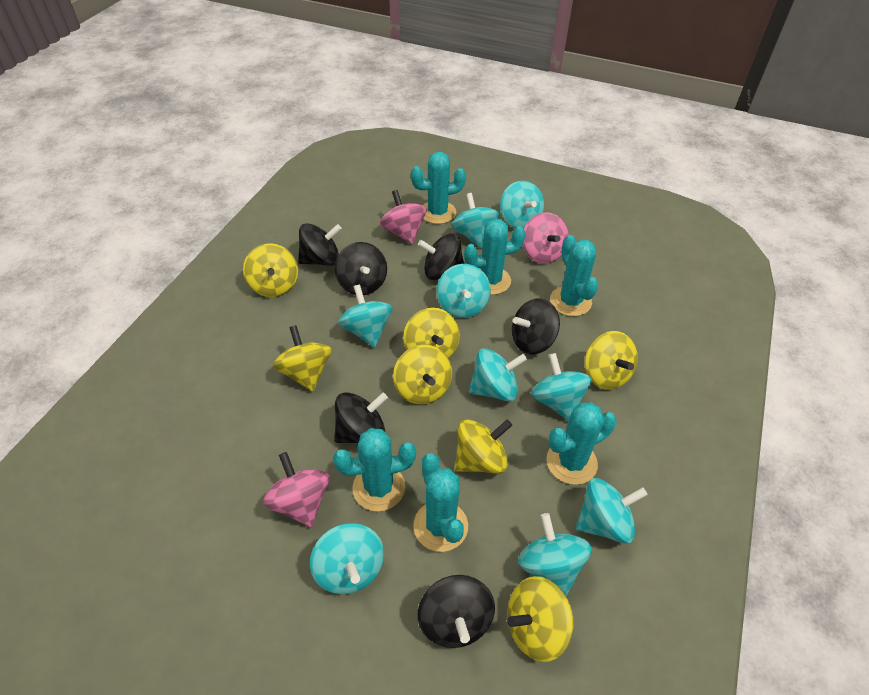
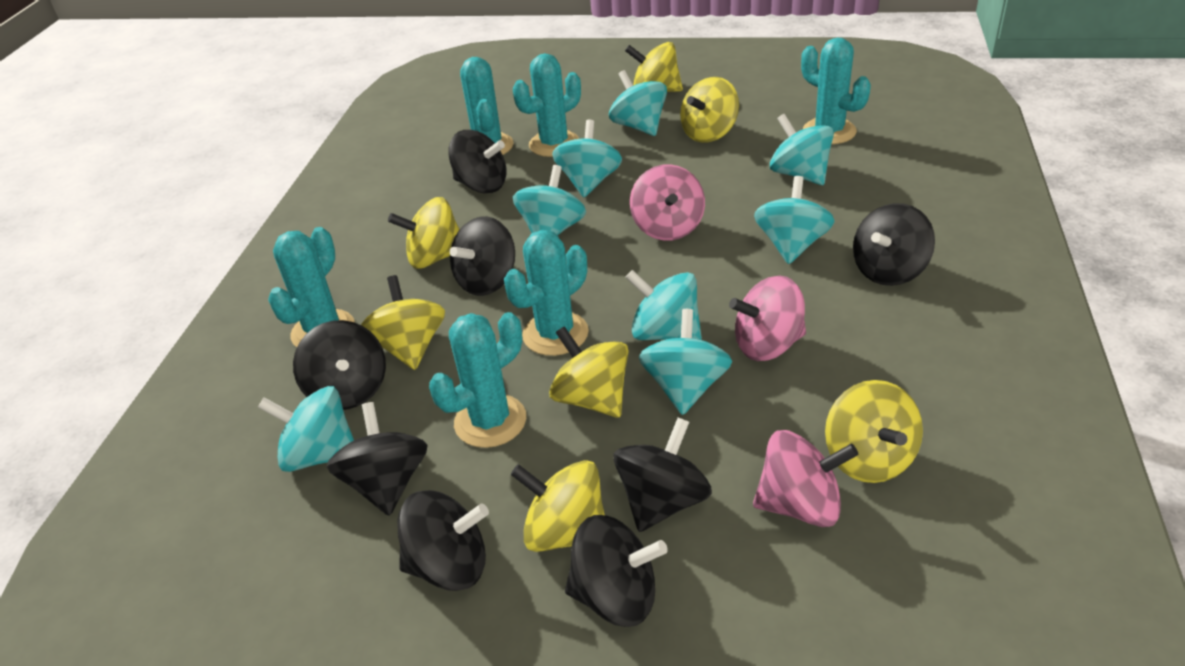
black spinning top: 6 -> 8
turquoise spinning top: 9 -> 8

